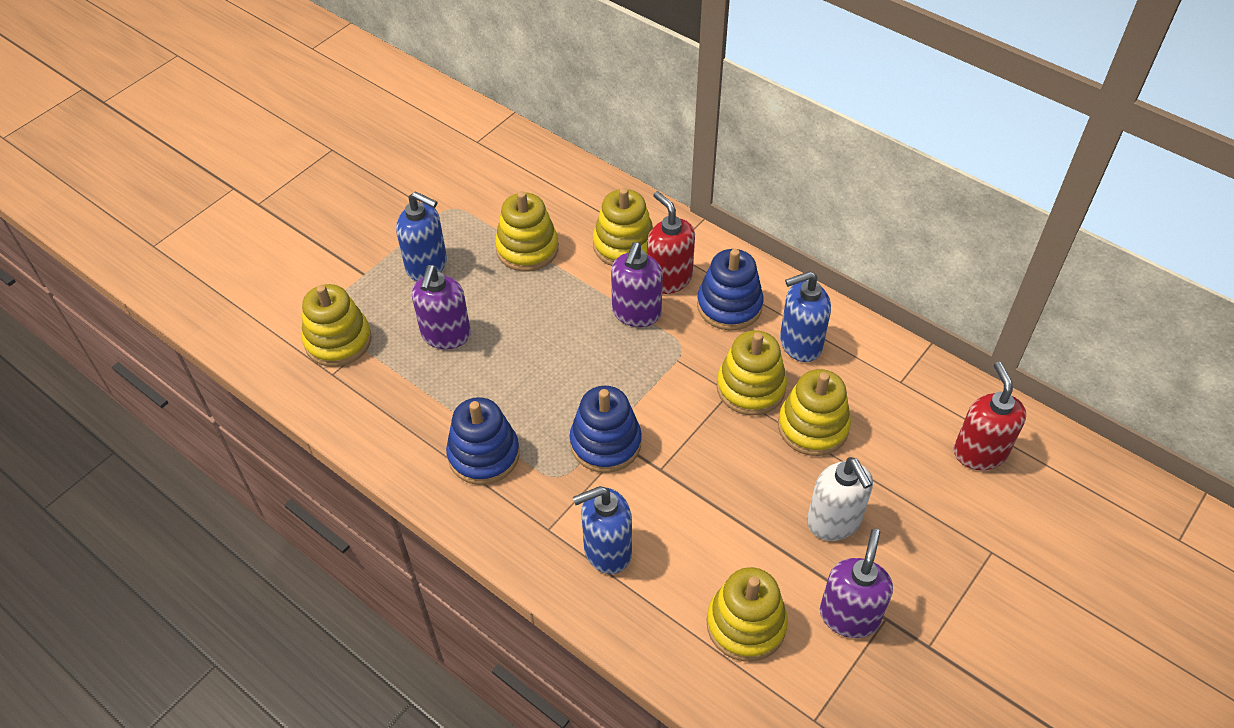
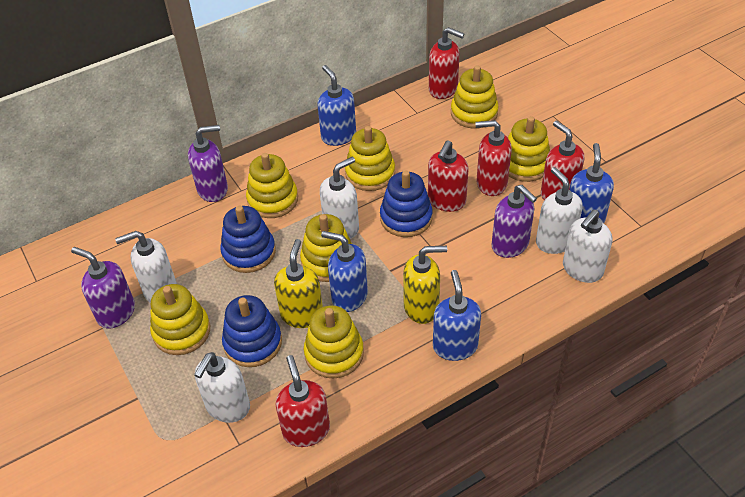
blue soap dispenser: 3 -> 4
red soap dispenser: 2 -> 5
white soap dispenser: 1 -> 5
yellow soap dispenser: 0 -> 2
yellow stacking toy: 6 -> 7

